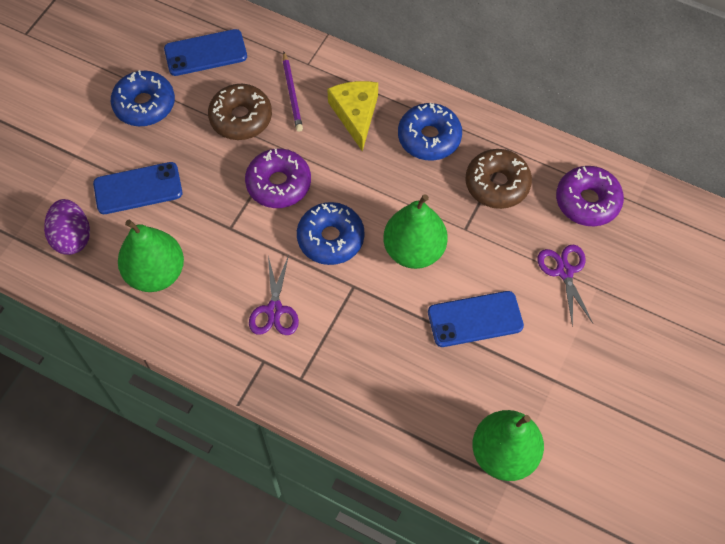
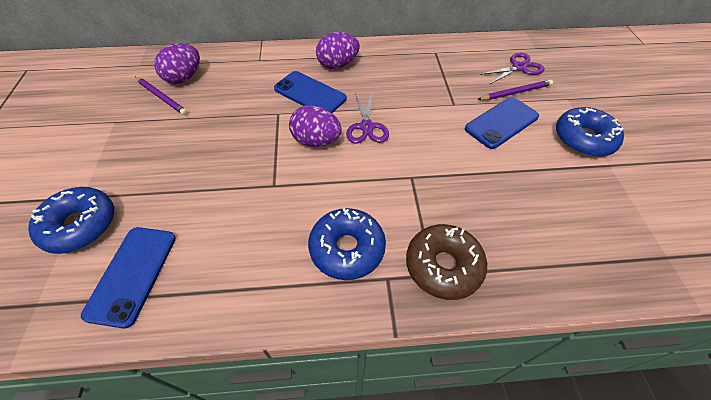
brown donut: 2 -> 1
green pear: 3 -> 0
purple donut: 2 -> 0
purple egg: 1 -> 3
purple pencil: 1 -> 2
yellow cheese: 1 -> 0

